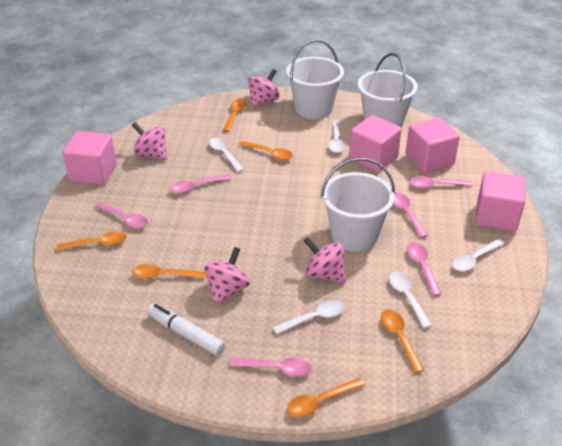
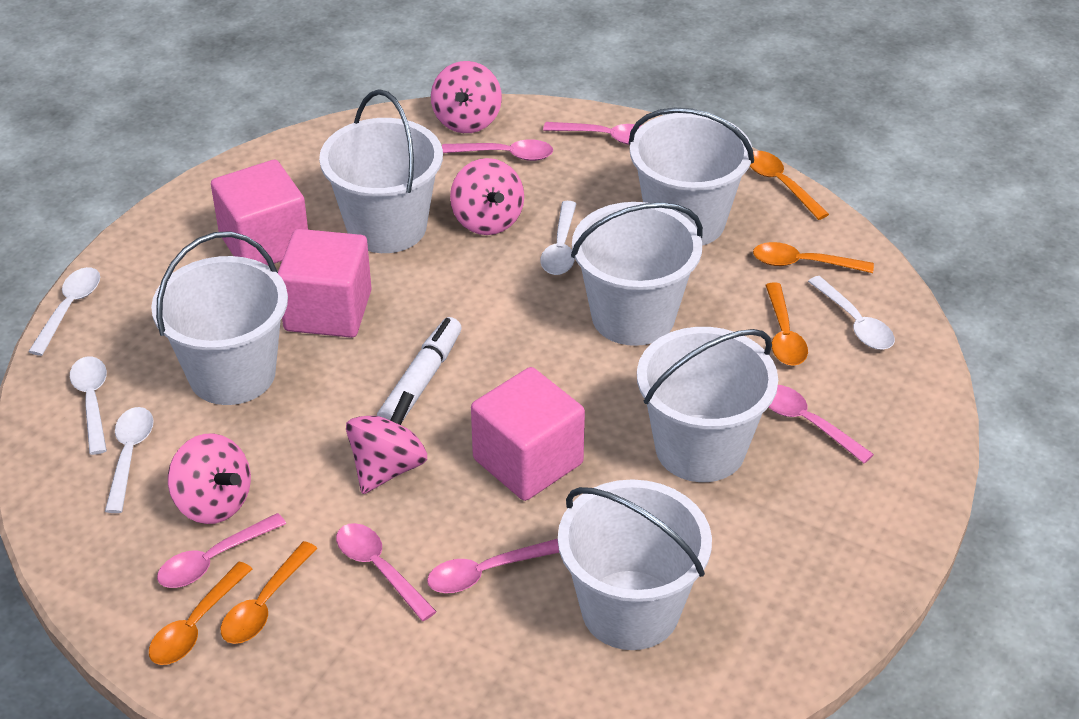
orange spoon: 6 -> 5
pink cube: 4 -> 3
white bucket: 3 -> 6

